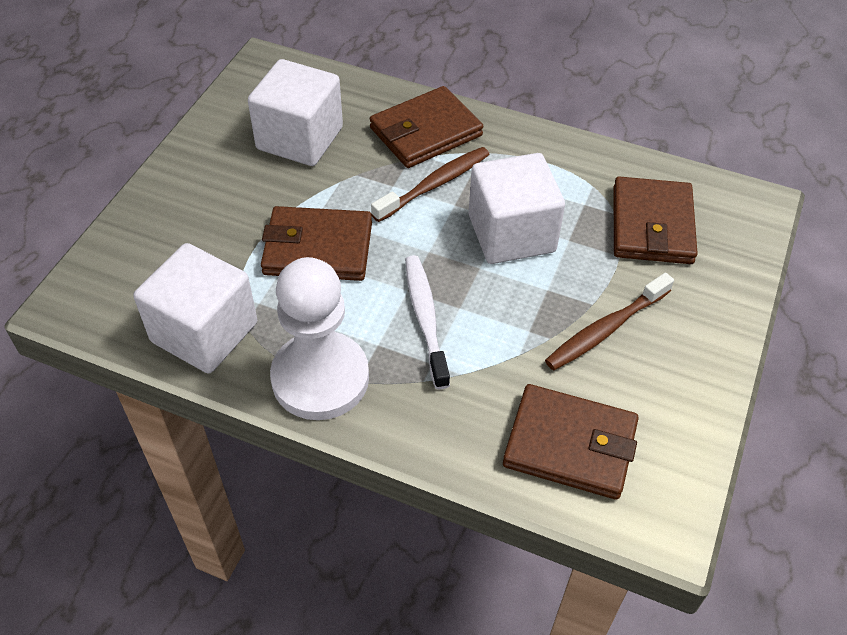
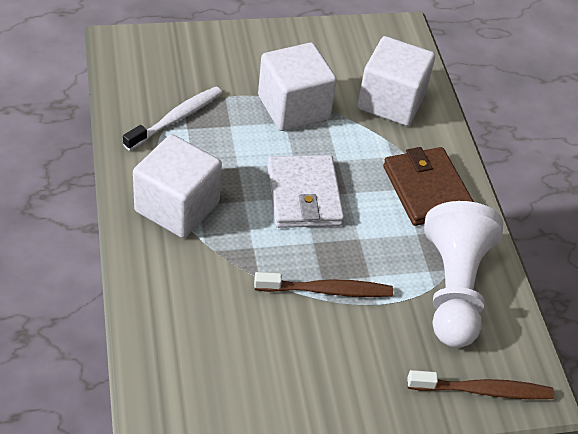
brown wallet: 4 -> 1
white wallet: 0 -> 1

